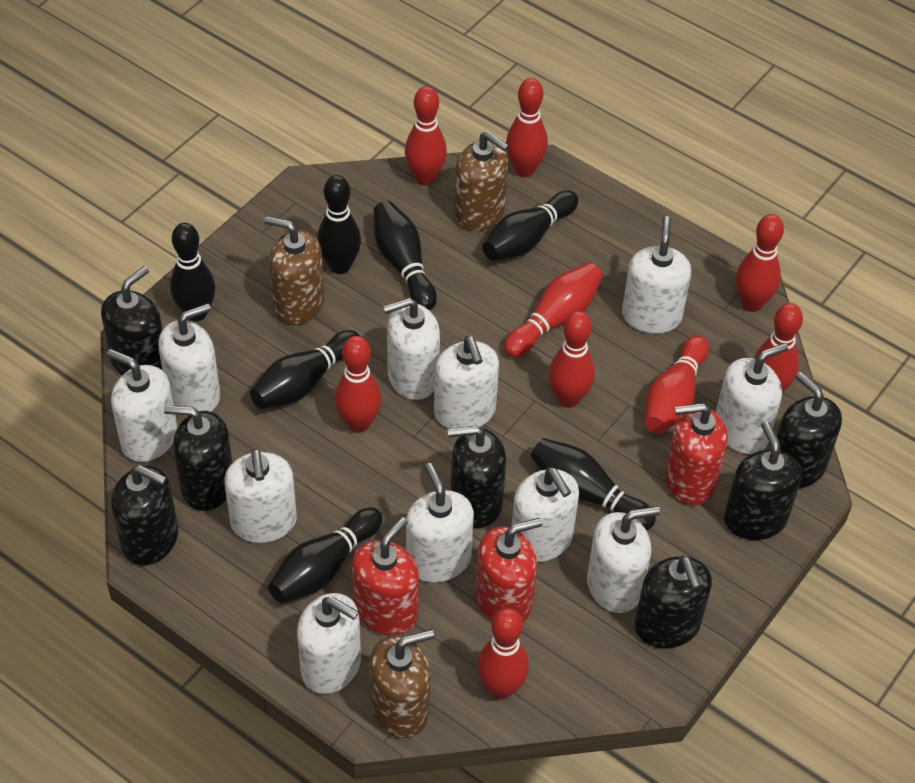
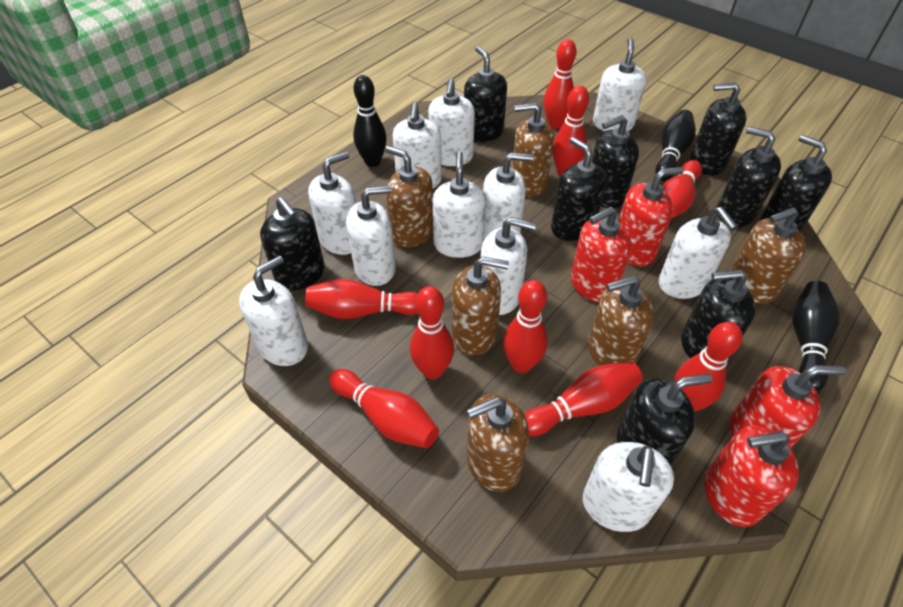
black bowling pin: 7 -> 3
black soap dispenser: 7 -> 9
brown soap dispenser: 3 -> 6
red soap dispenser: 3 -> 4

